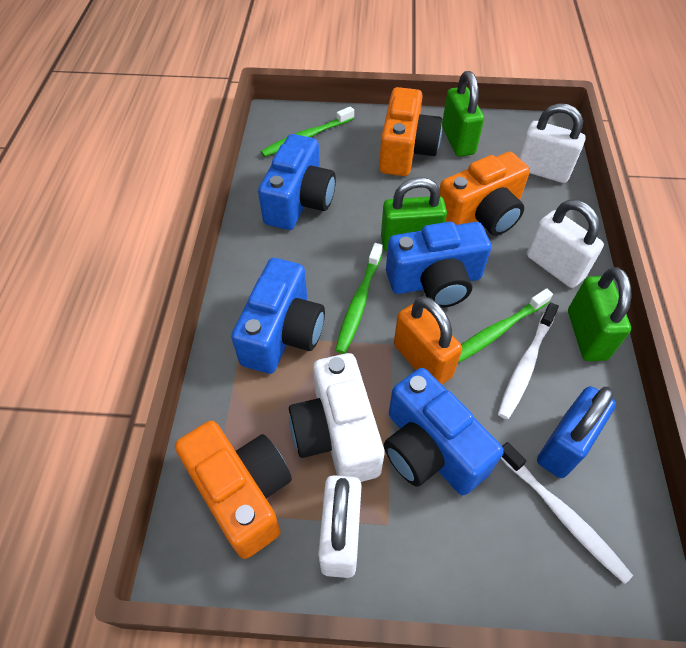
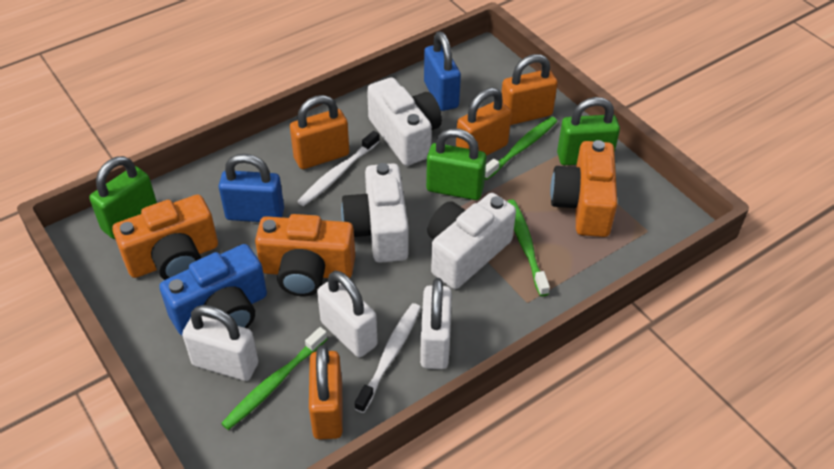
blue camera: 4 -> 1
blue padlock: 1 -> 2
orange padlock: 1 -> 4
white camera: 1 -> 3

